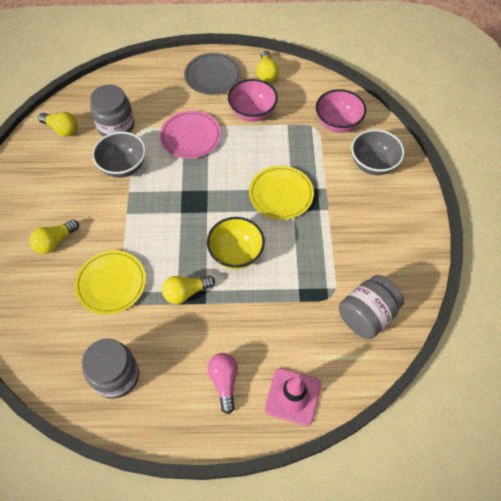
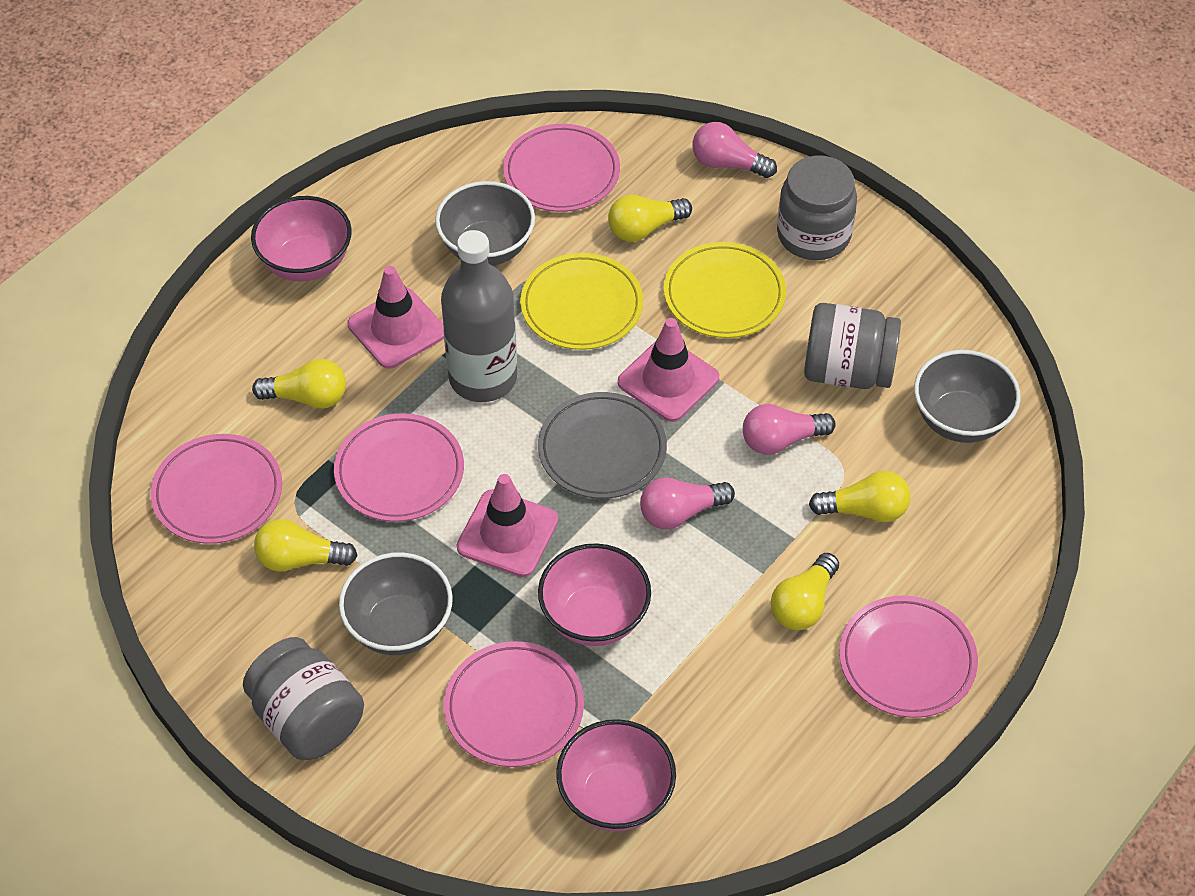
grey bottle: 0 -> 1
grey bowl: 2 -> 3
pink bowl: 2 -> 3
pink light bulb: 1 -> 3
pink plate: 1 -> 5
pink traffic cone: 1 -> 3
yellow bowl: 1 -> 0
yellow light bulb: 4 -> 5

